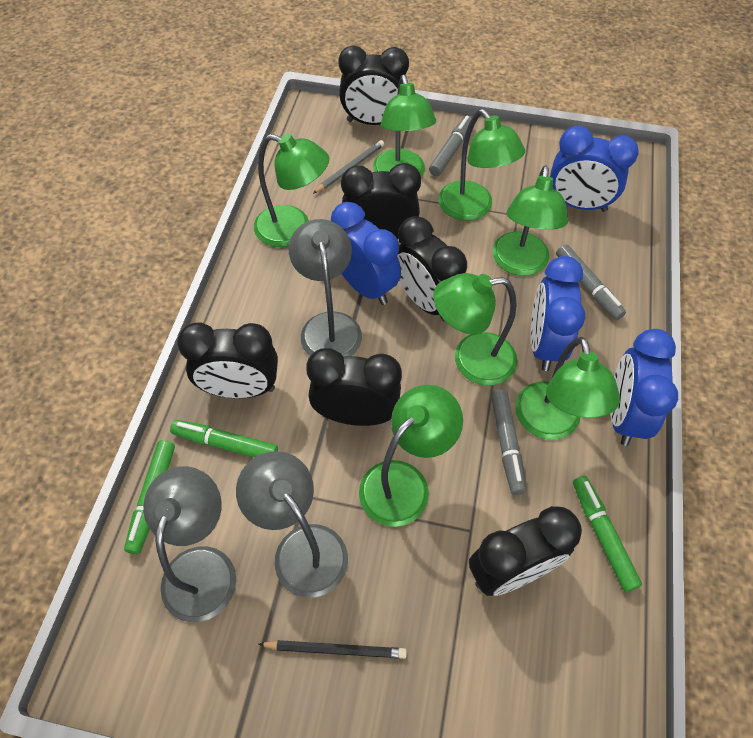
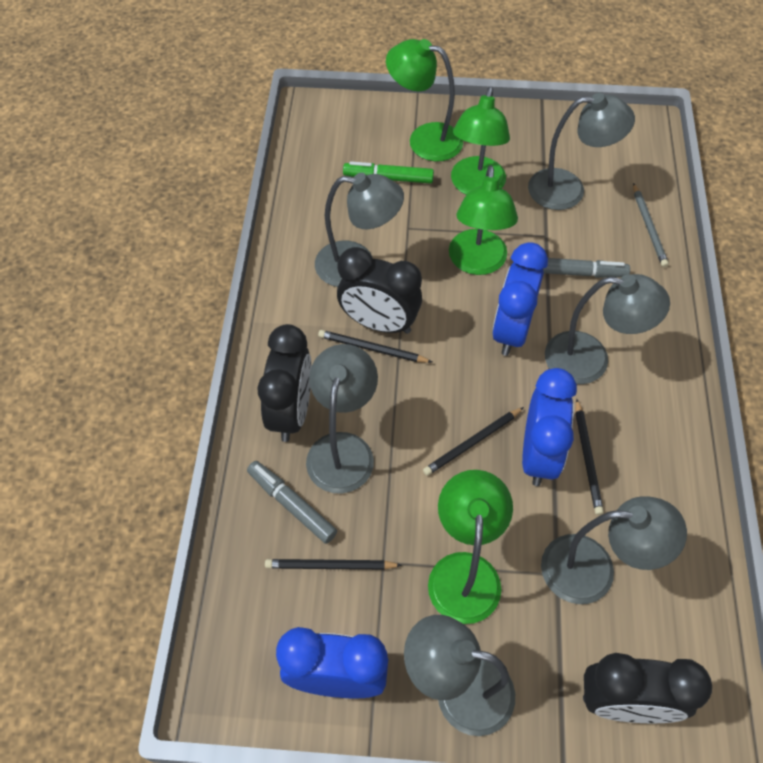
black clock: 6 -> 3
black pencil: 1 -> 4
blue clock: 4 -> 3
green lamp: 7 -> 4
green marker: 3 -> 1
grey lamp: 3 -> 6
grey marker: 3 -> 2

